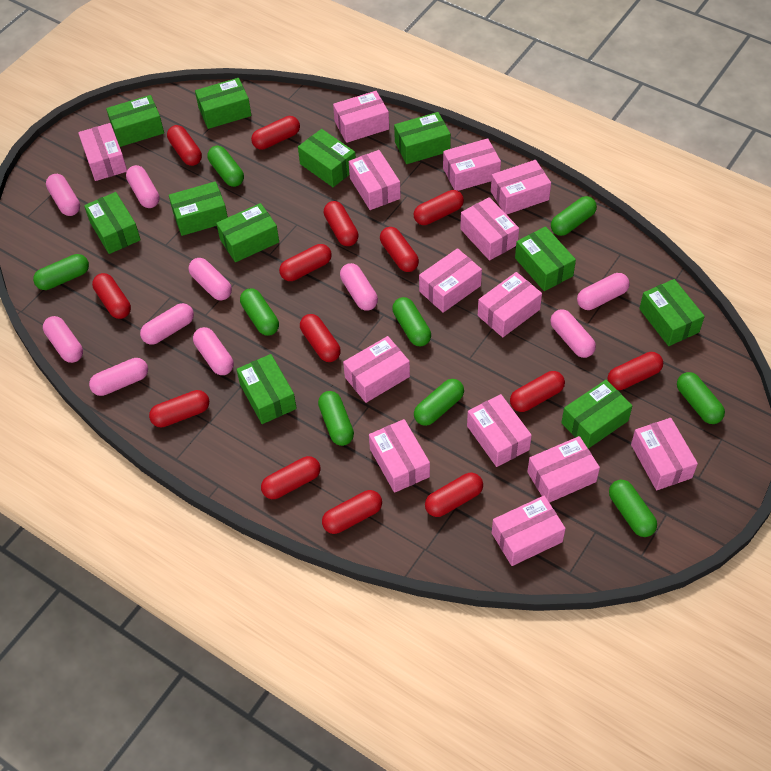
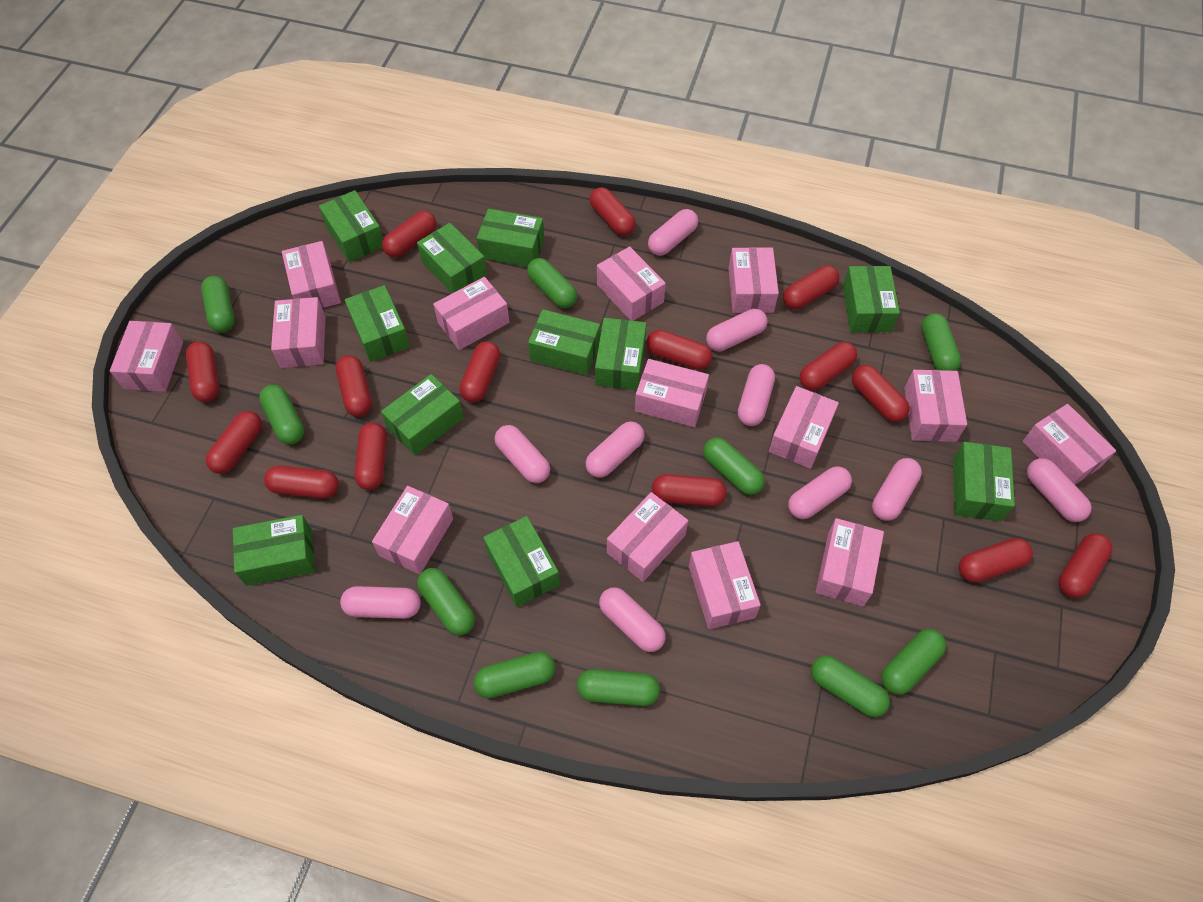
green capsule: 9 -> 10
red capsule: 14 -> 15

